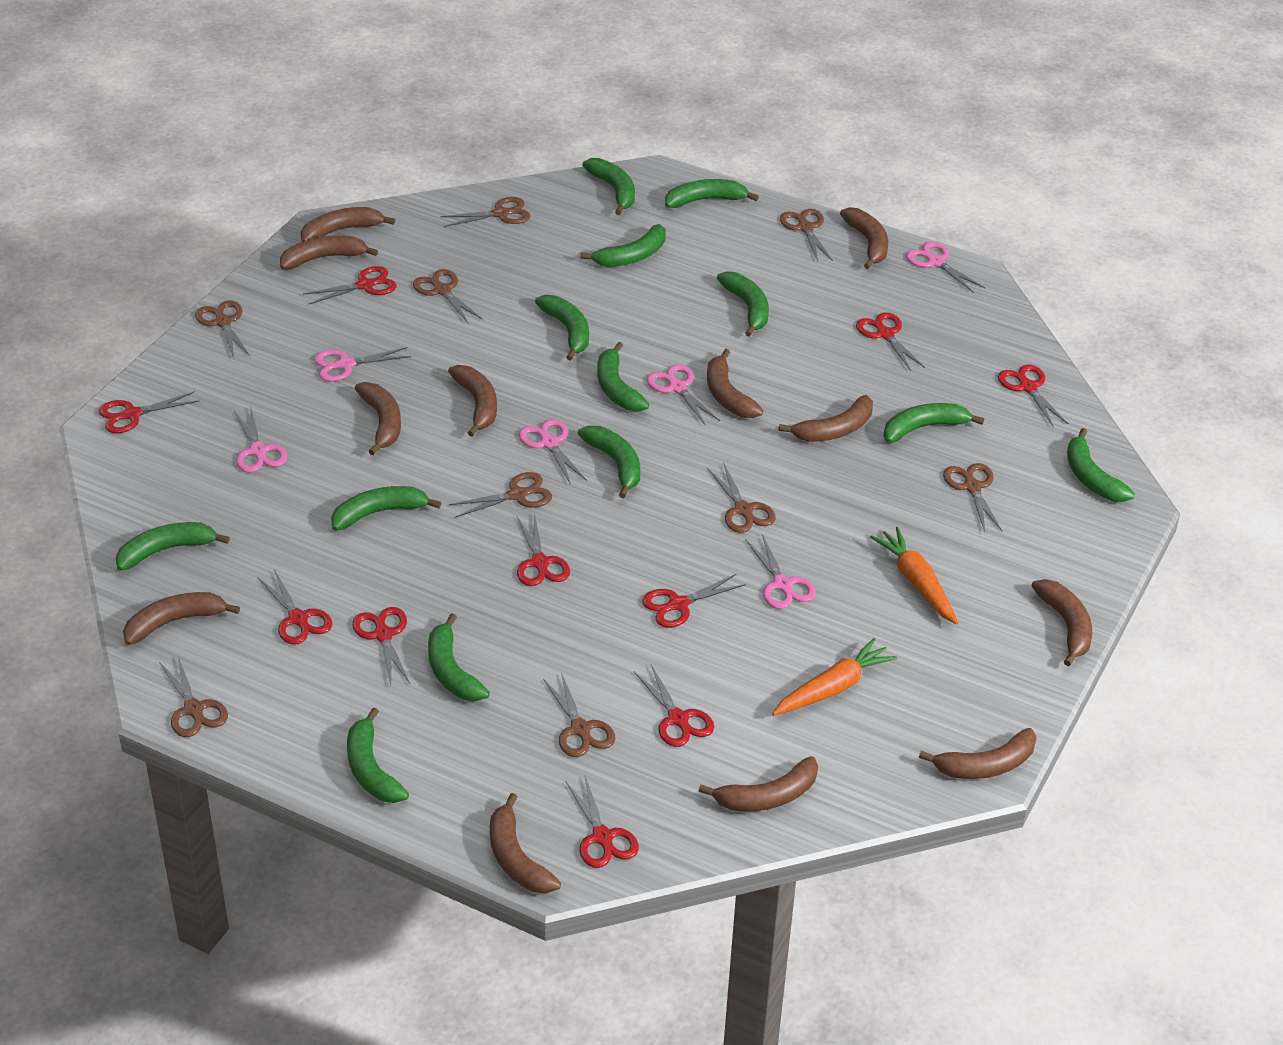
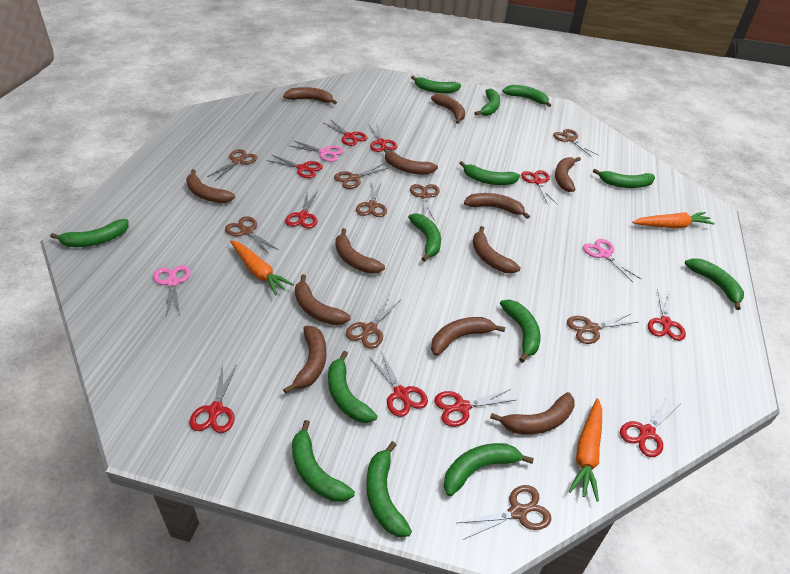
orange carrot: 2 -> 3
pink scissors: 6 -> 3

